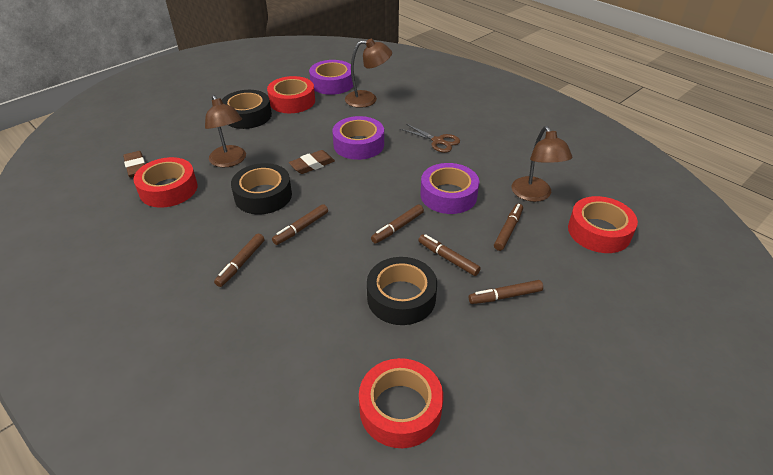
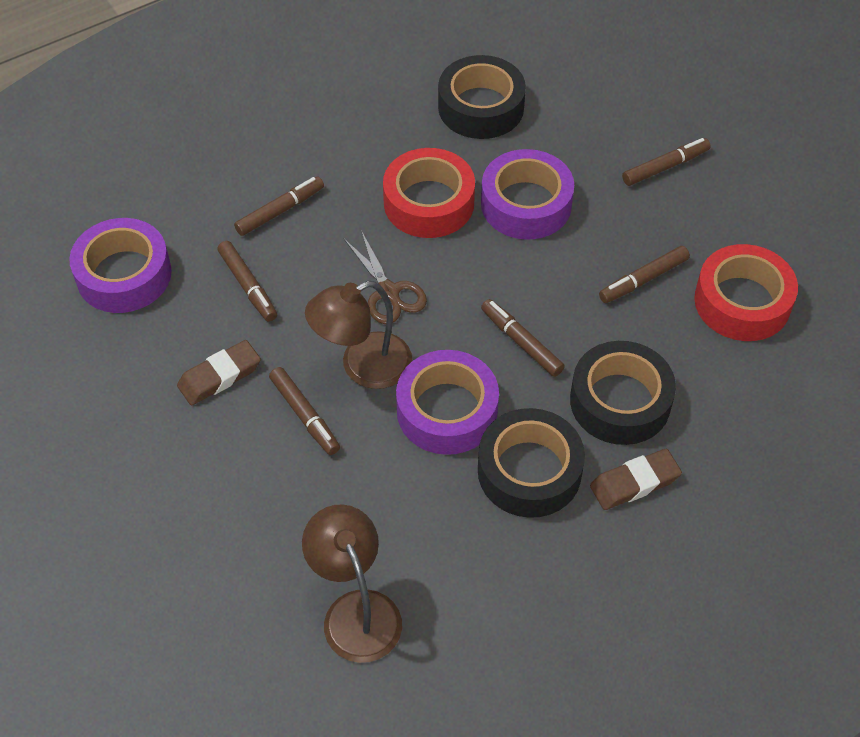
brown lamp: 3 -> 2
red tape: 4 -> 2

